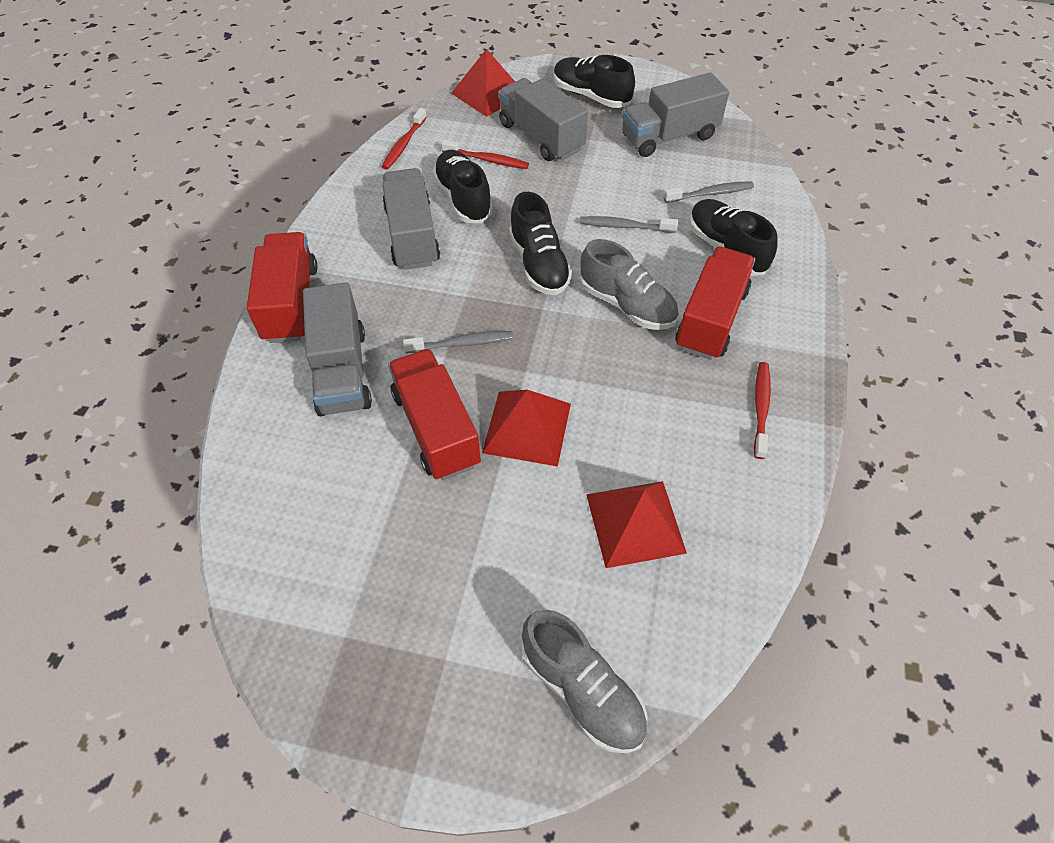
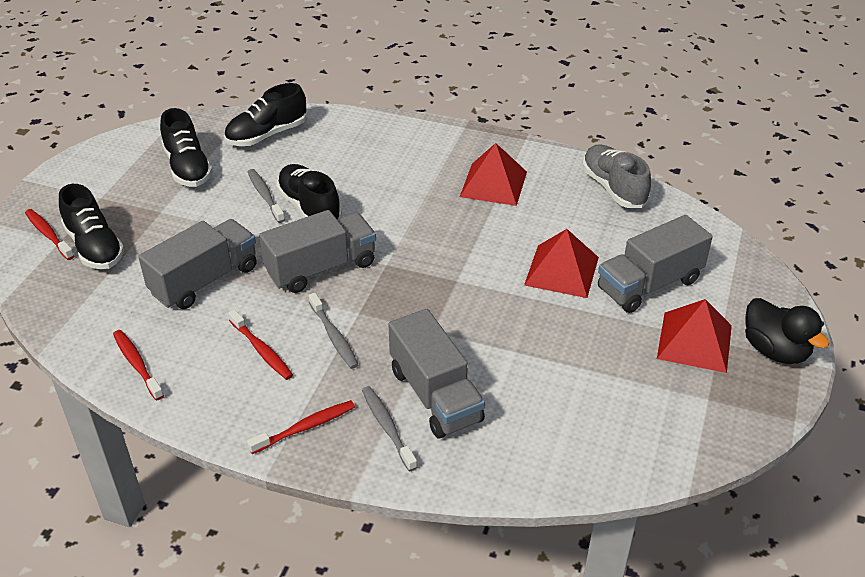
black duck: 0 -> 1
grey shoe: 2 -> 1
red toothbrush: 3 -> 4
red truck: 3 -> 0

